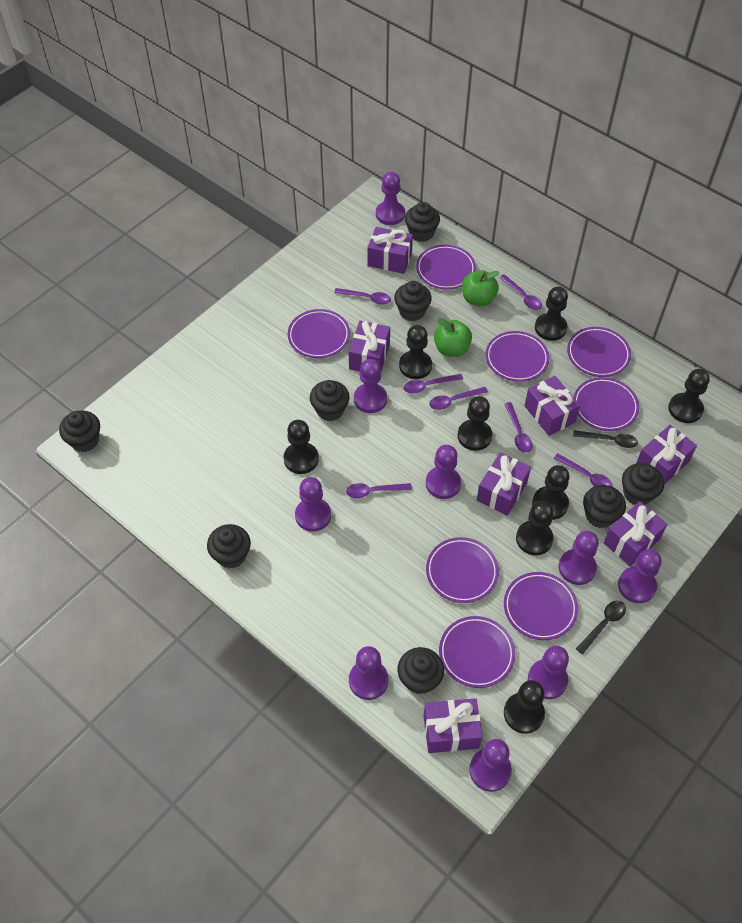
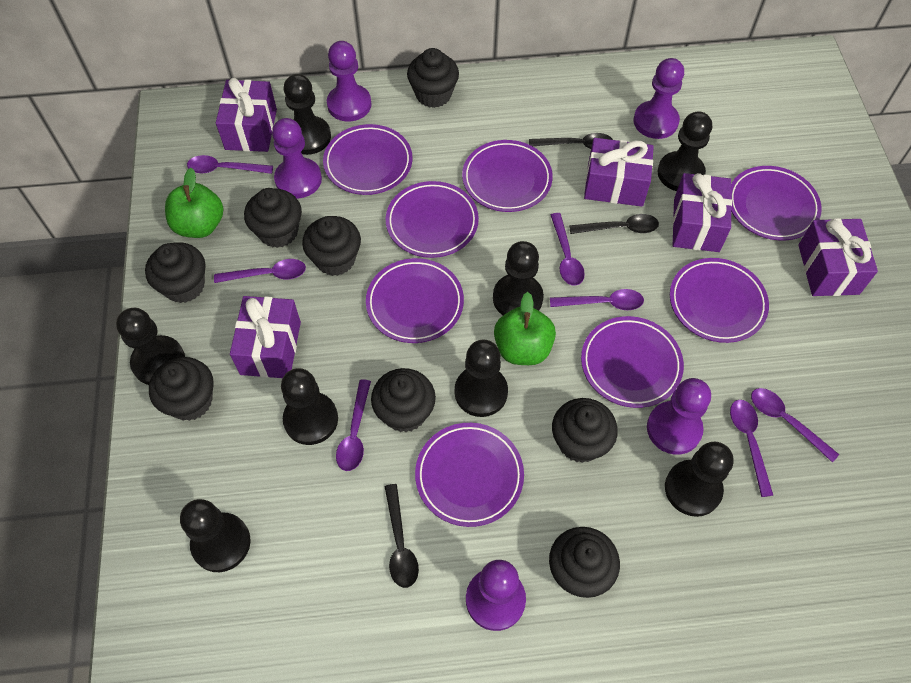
black spoon: 2 -> 3
purple gift: 7 -> 5
purple pawn: 9 -> 5

